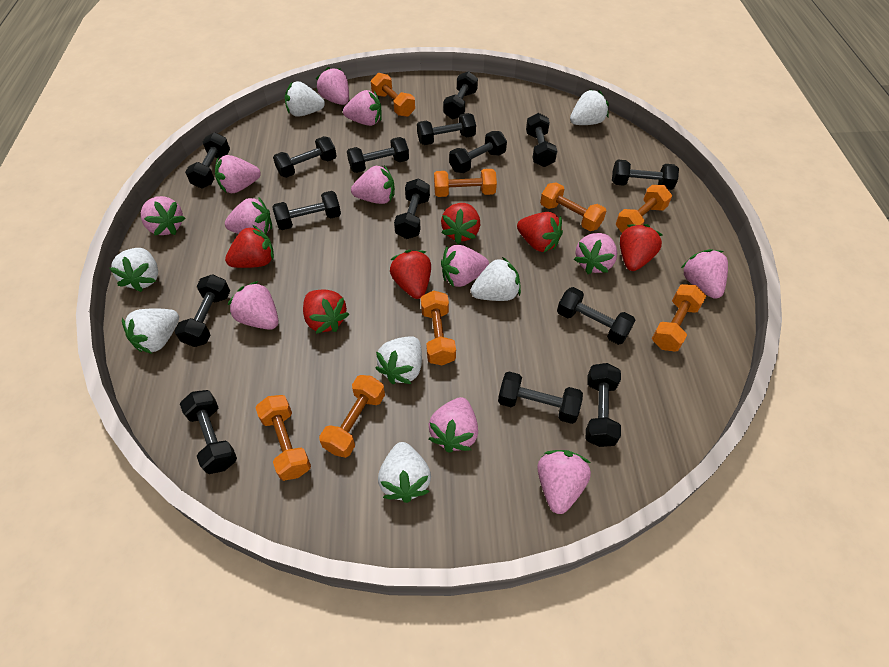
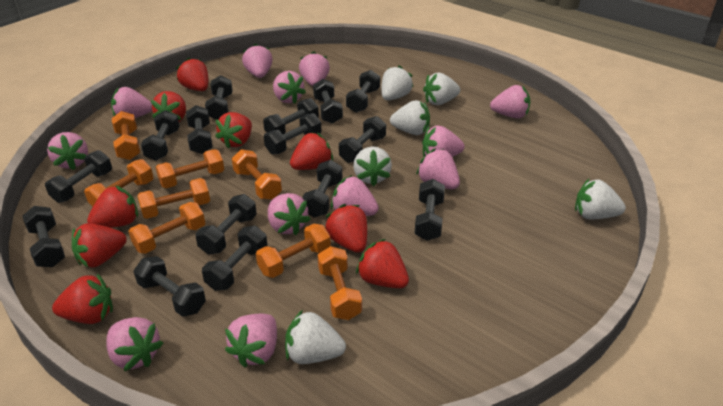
red strawberry: 6 -> 9
white strawberry: 7 -> 6

